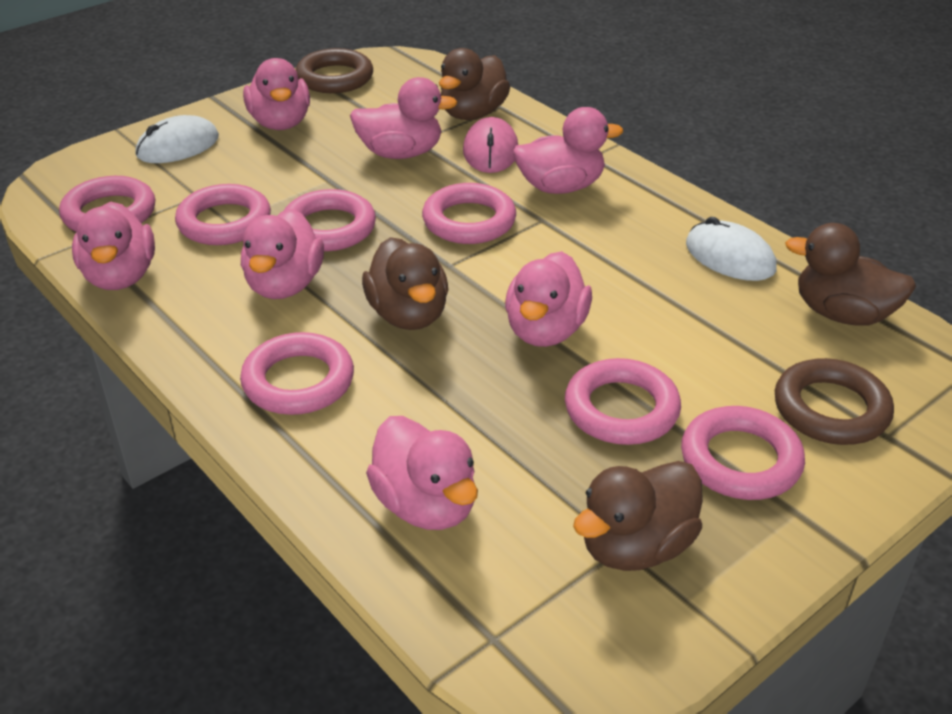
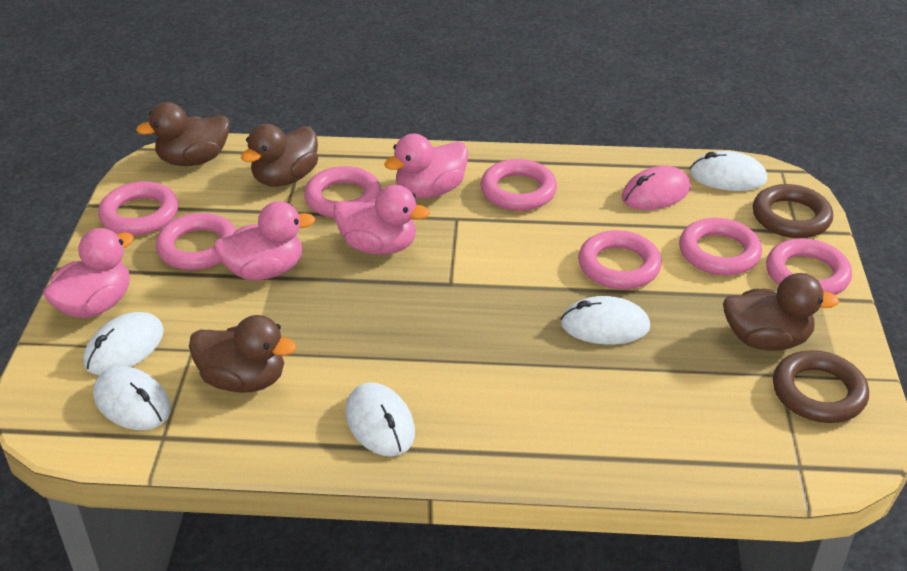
pink duck: 7 -> 4
white mouse: 2 -> 5

